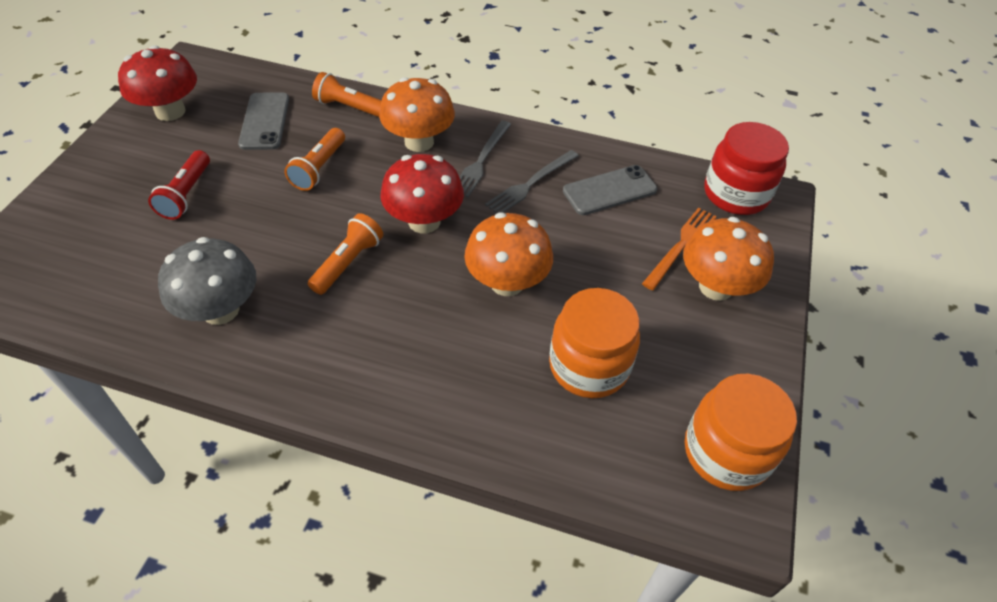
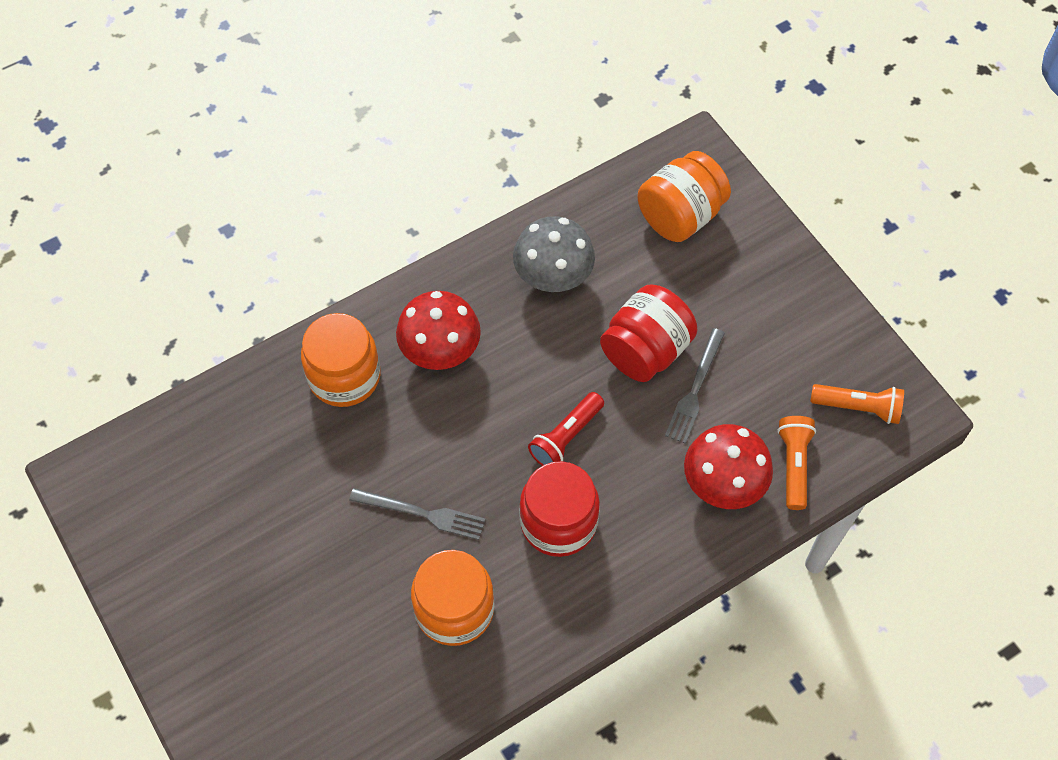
grey phone: 2 -> 0
orange flashlight: 3 -> 2
orange fork: 1 -> 0
orange jar: 2 -> 3
orange mushroom: 3 -> 0
red jar: 1 -> 2

